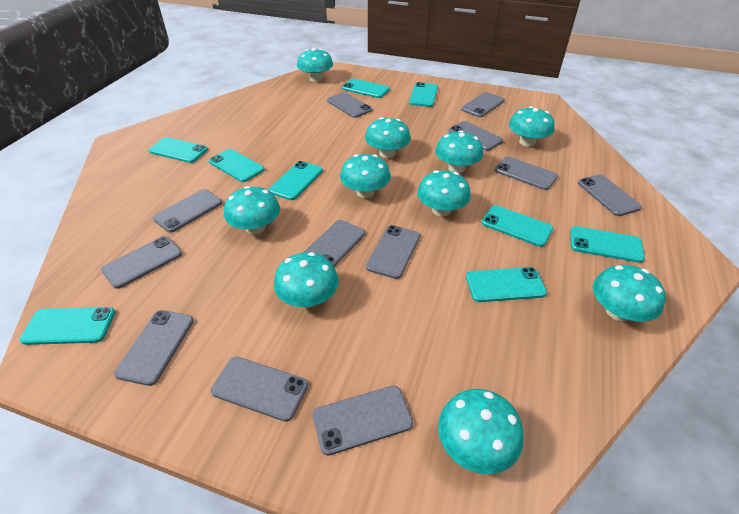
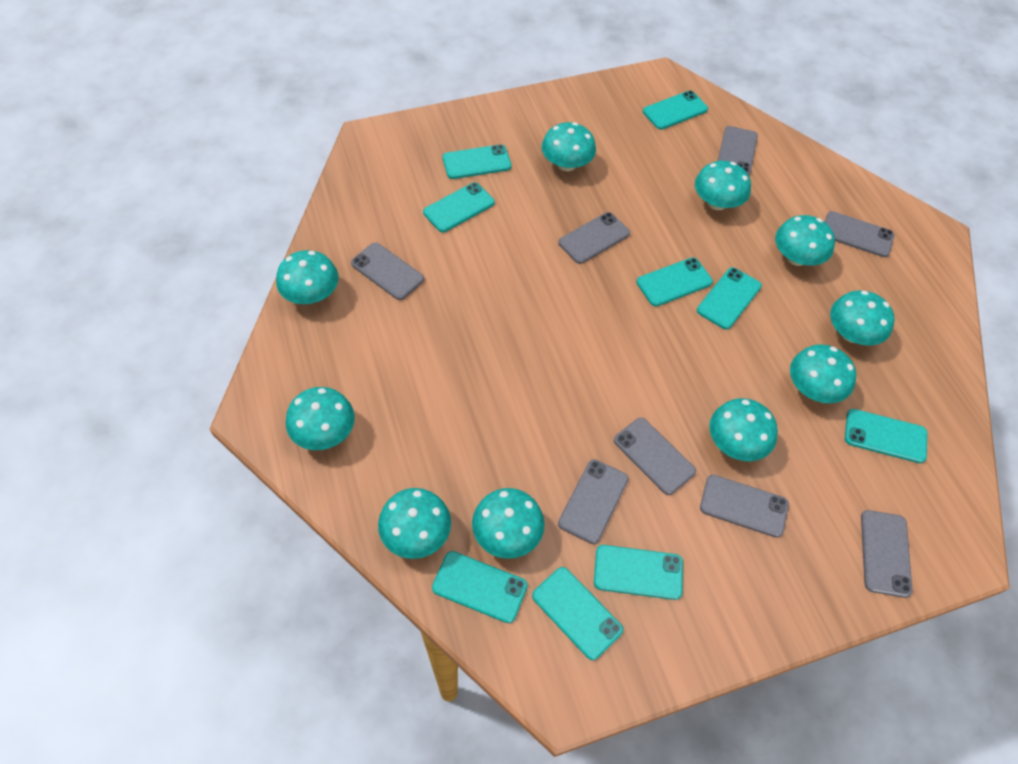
grey phone: 12 -> 8

